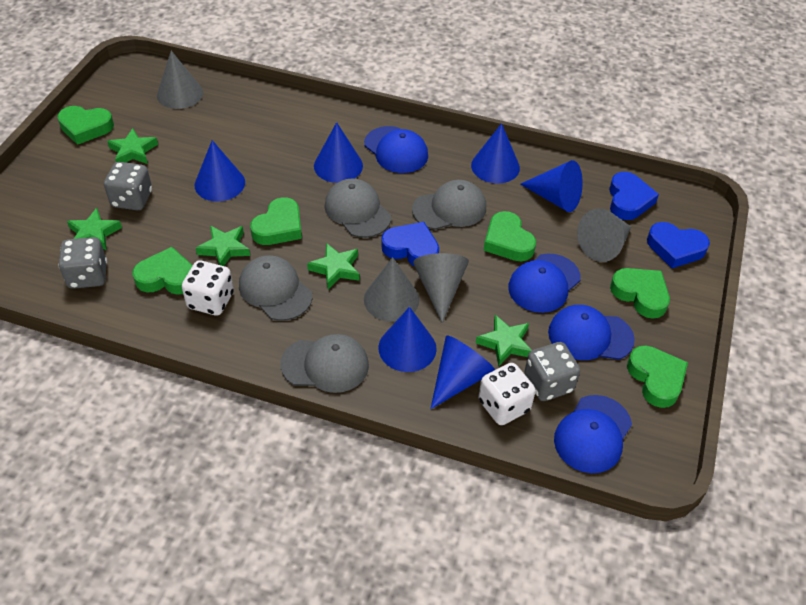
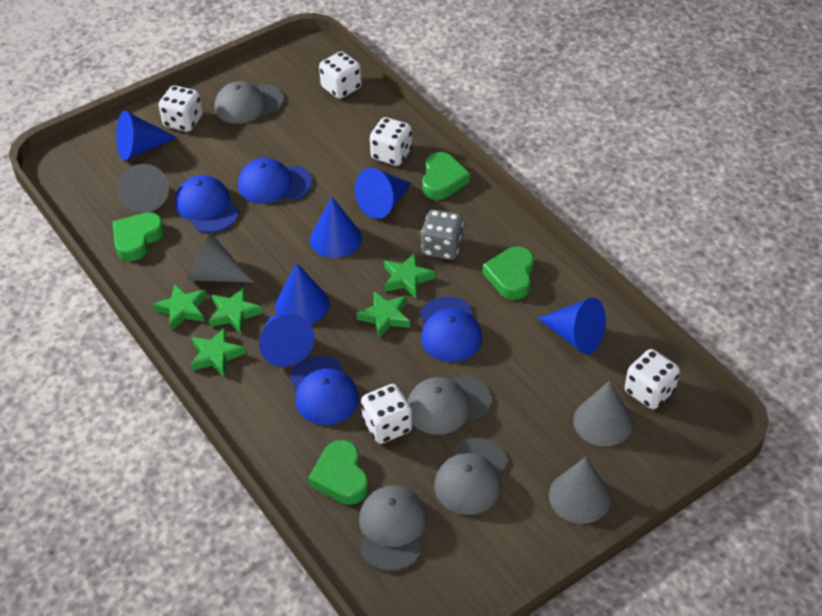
blue heart: 3 -> 0
green heart: 6 -> 4
grey dice: 3 -> 1
white dice: 2 -> 5

